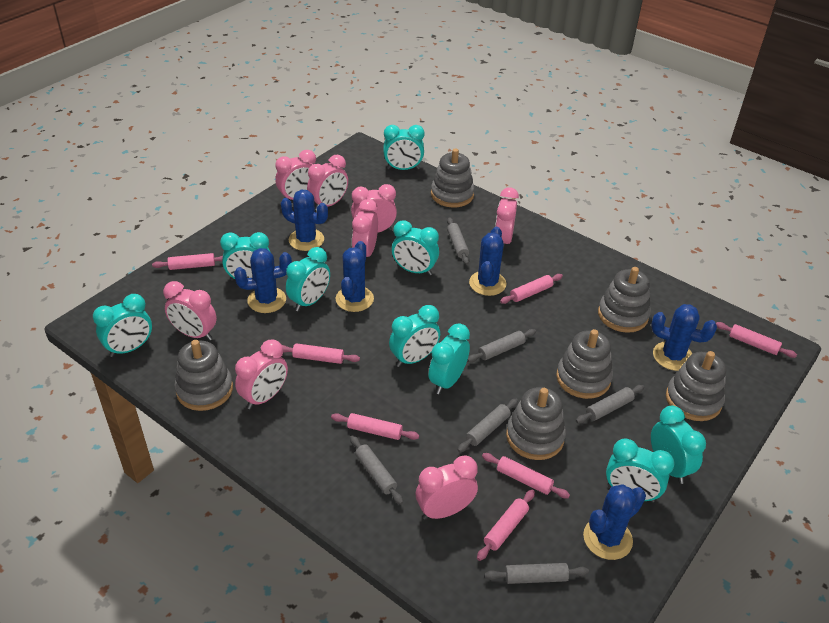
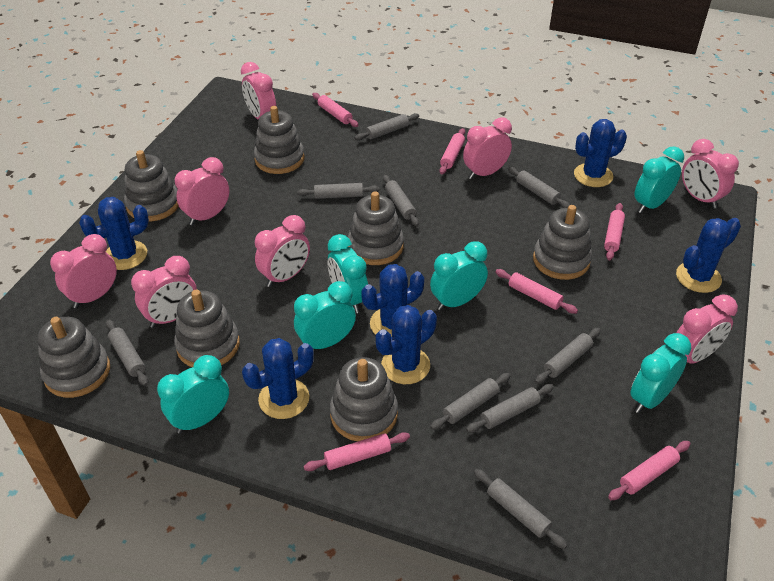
grey rolling pin: 6 -> 9
grey stacking toy: 6 -> 7
pink rolling pin: 7 -> 6
turquoise clock: 9 -> 6

